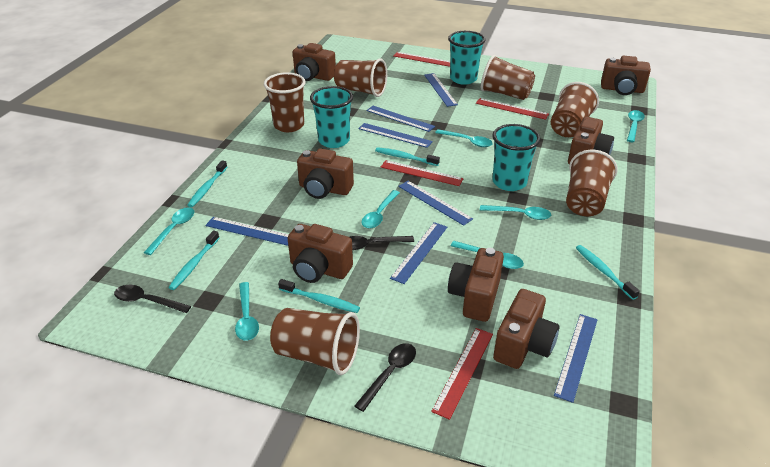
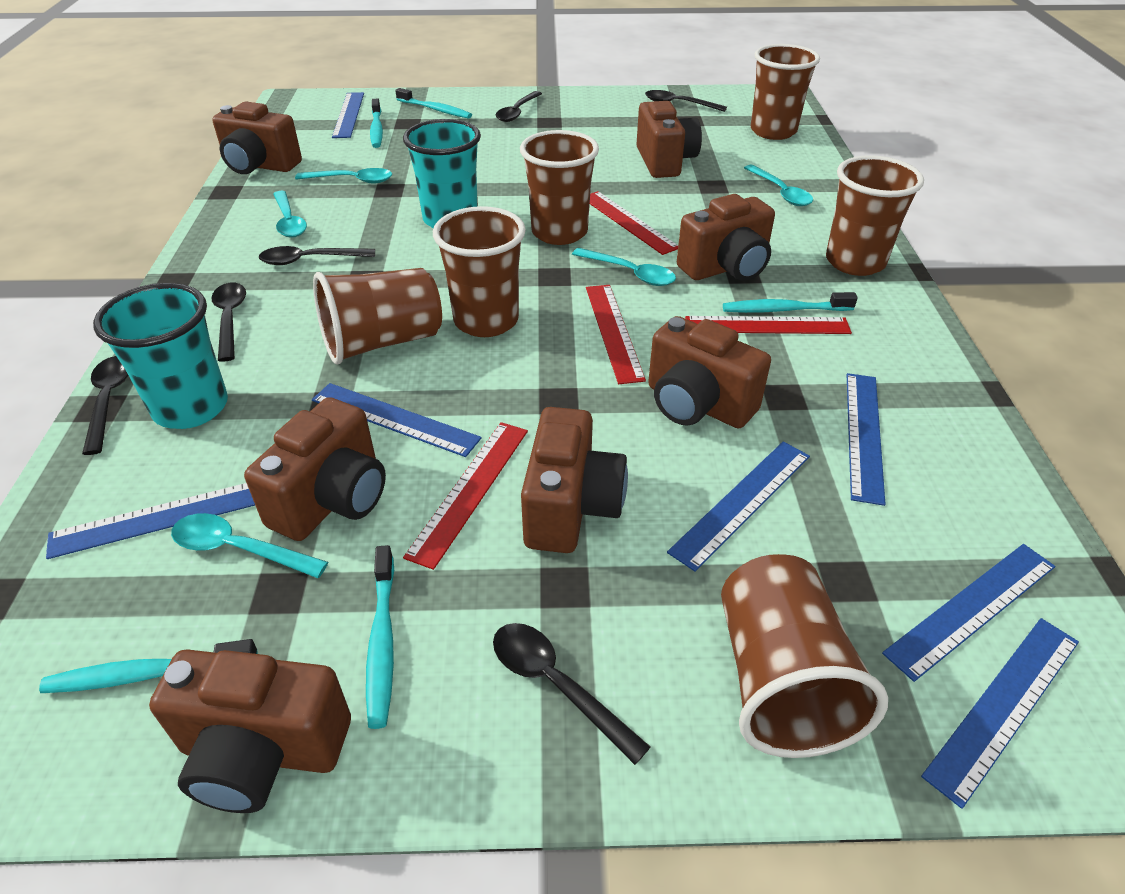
black spoon: 3 -> 6
turquoise cup: 3 -> 2
turquoise spoon: 7 -> 5

